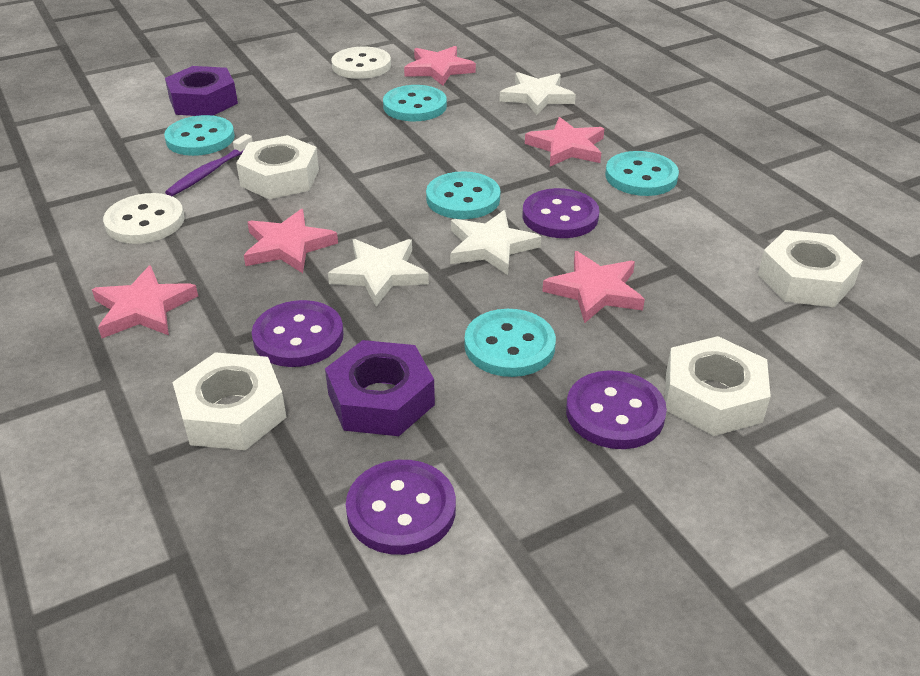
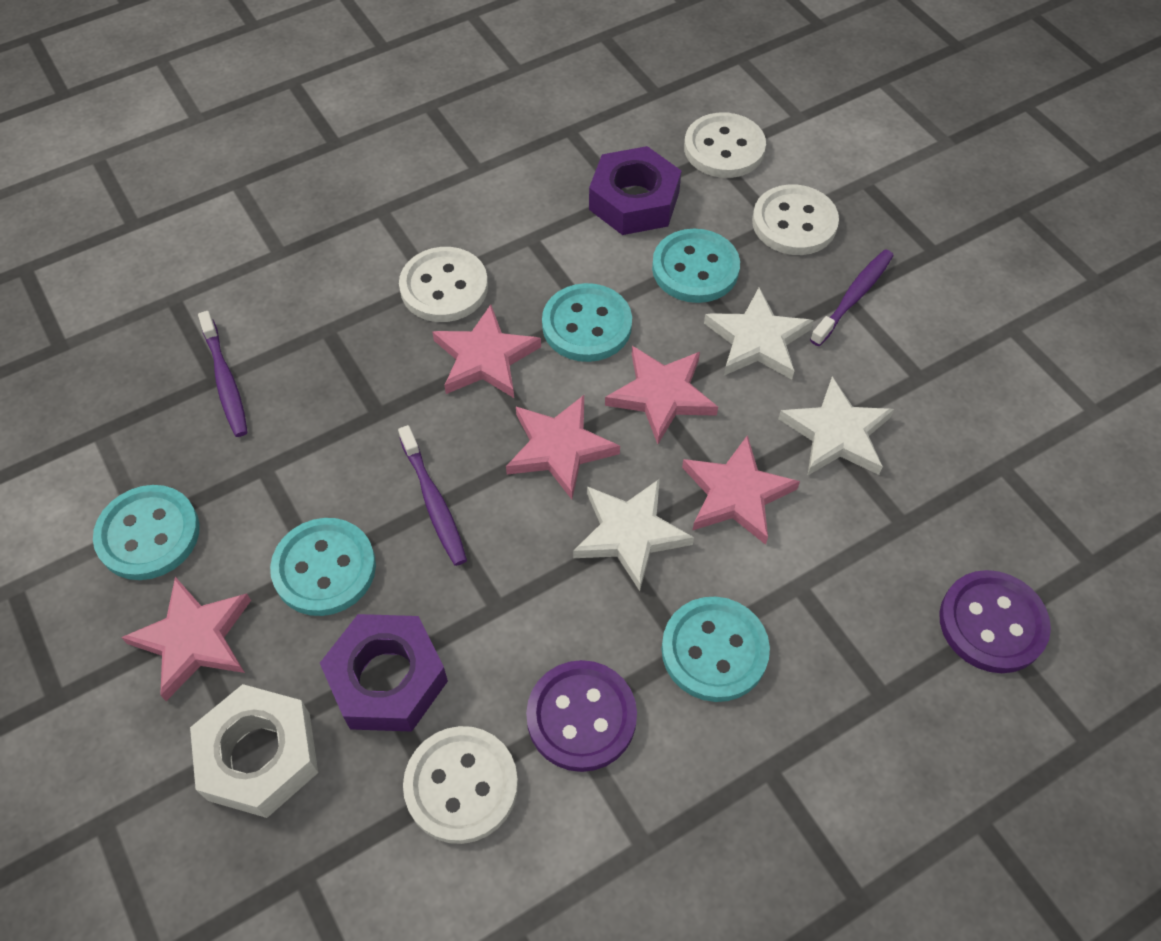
purple button: 4 -> 2
purple toothbrush: 1 -> 3
white button: 2 -> 4
white nut: 4 -> 1

